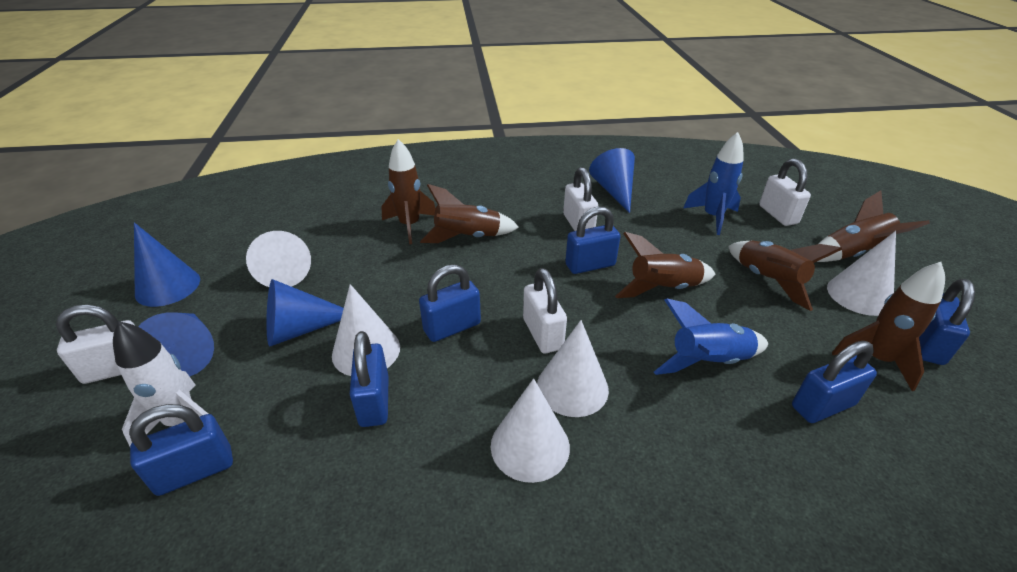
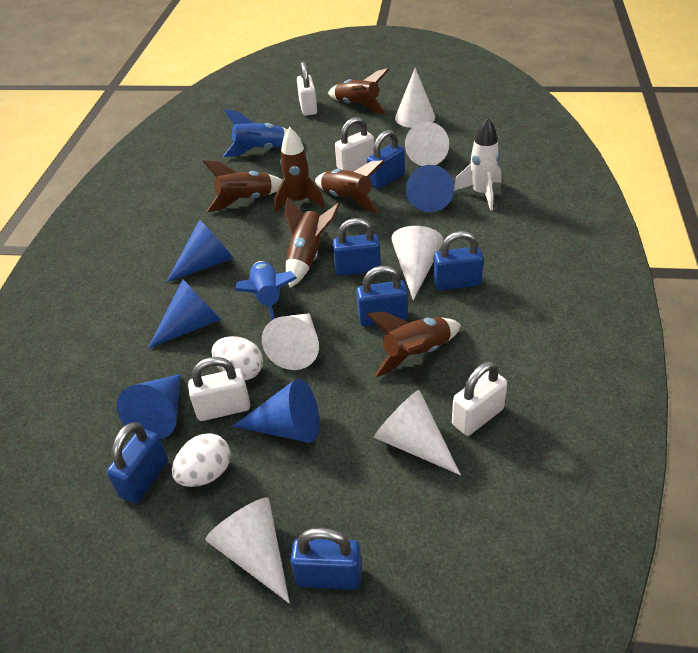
blue cone: 4 -> 5
white cone: 5 -> 6
white egg: 0 -> 2

